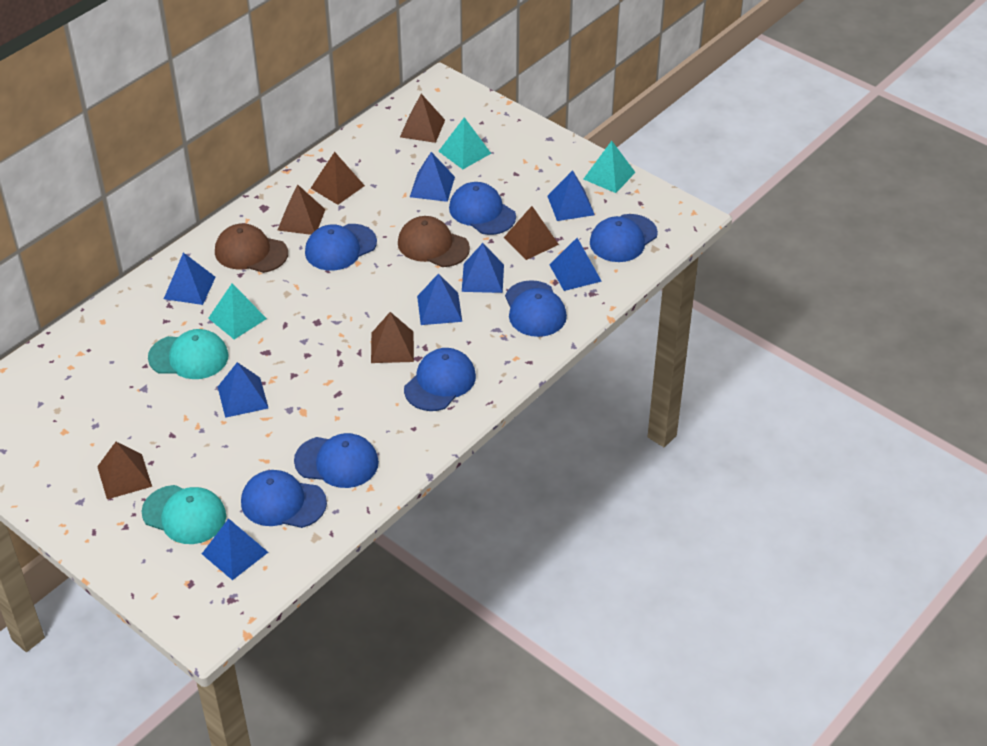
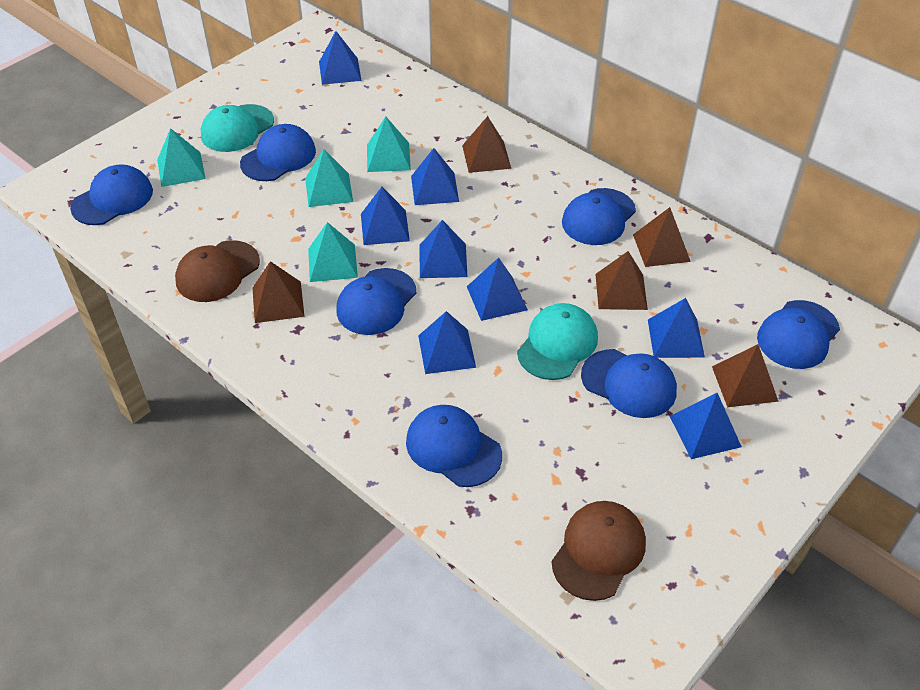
brown pyramid: 6 -> 5
turquoise pyramid: 3 -> 4

